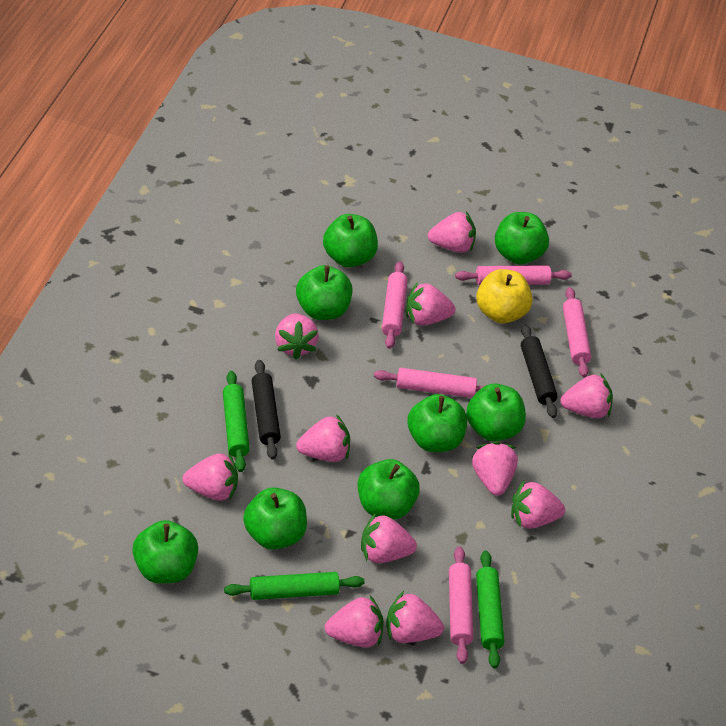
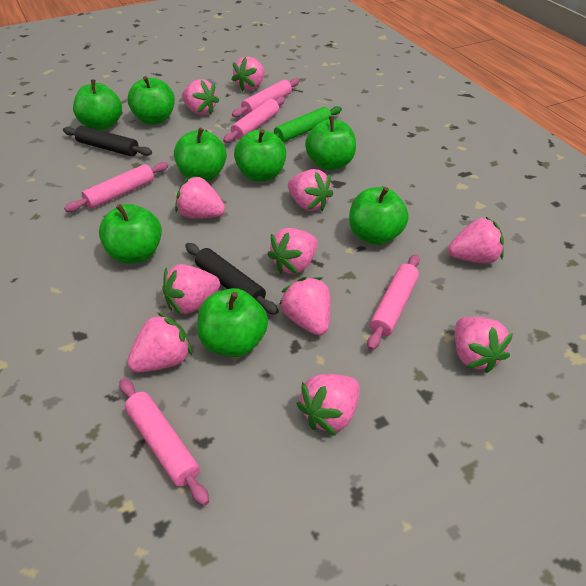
green rolling pin: 3 -> 1
yellow apple: 1 -> 0

